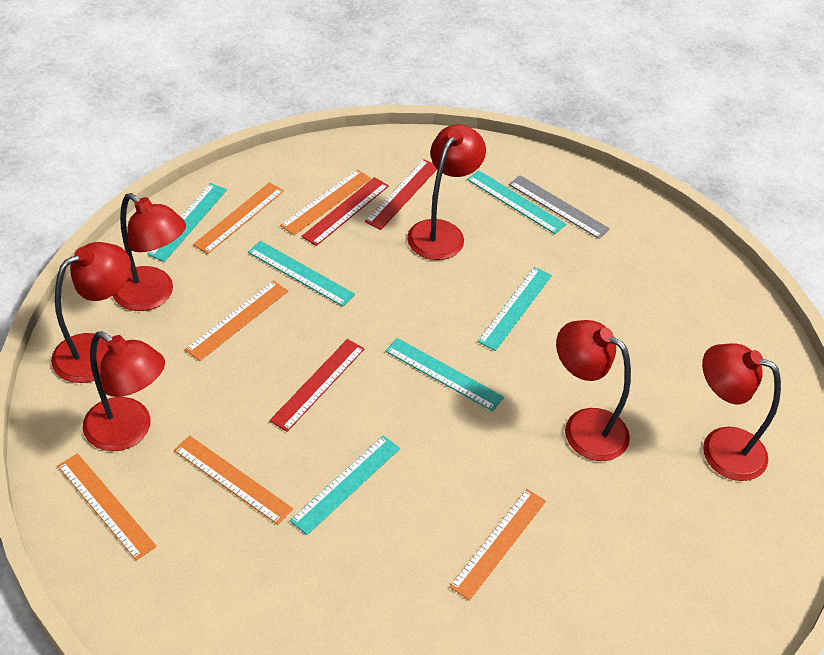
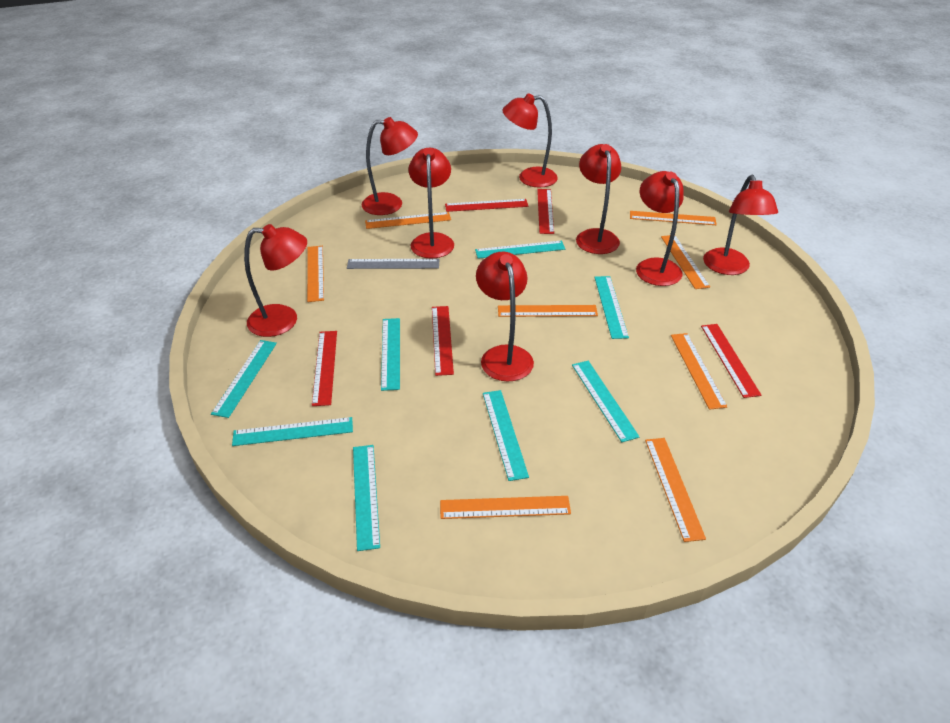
orange ruler: 6 -> 8
red lamp: 6 -> 8
red ruler: 3 -> 5
turquoise ruler: 6 -> 8

